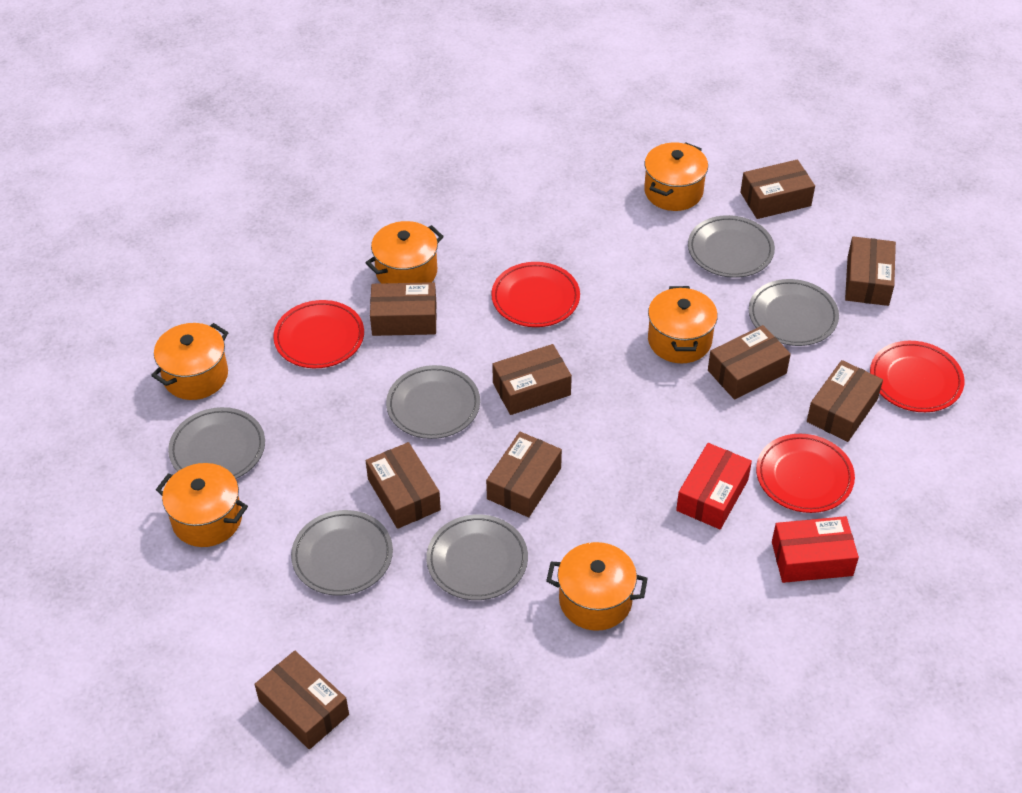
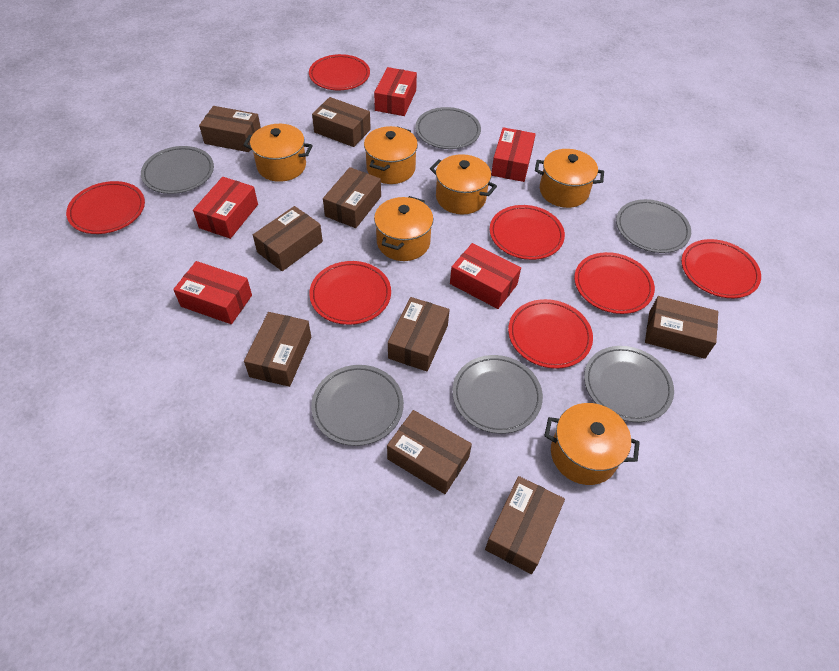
red box: 2 -> 5
red plate: 4 -> 7

